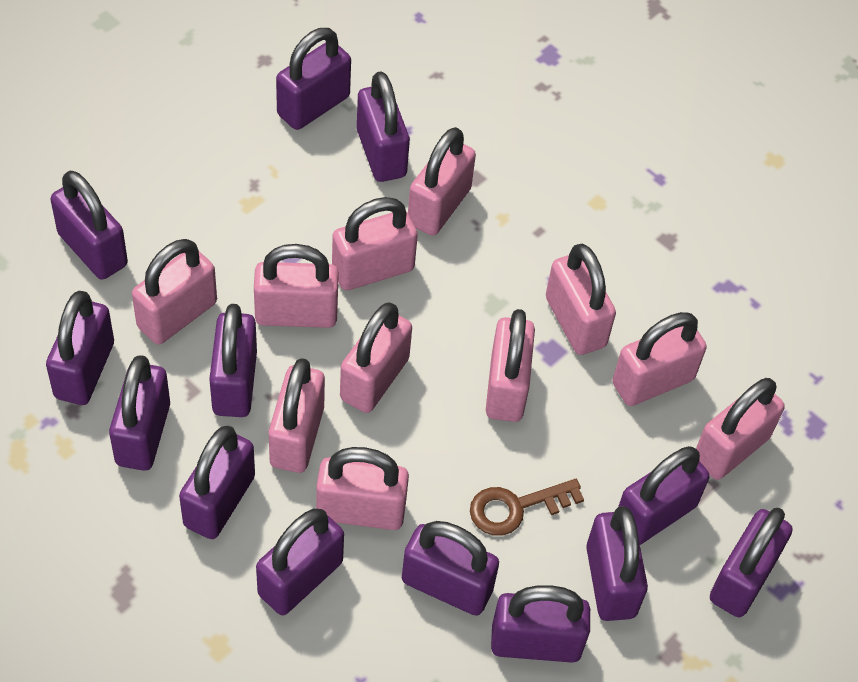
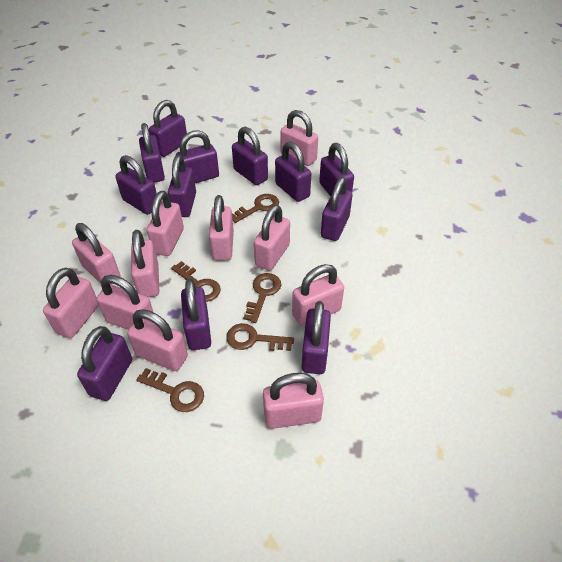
brown key: 1 -> 5
purple padlock: 13 -> 12

